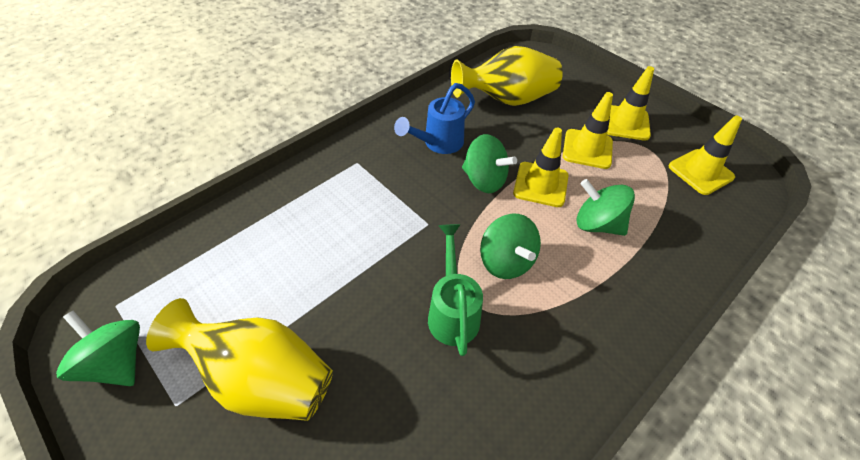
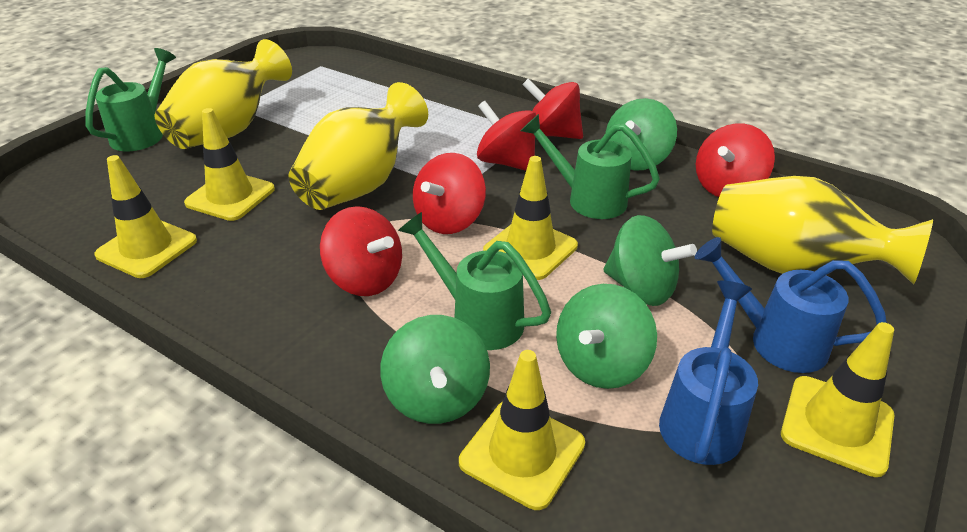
blue watering can: 1 -> 2
green watering can: 1 -> 3
red spinning top: 0 -> 5
yellow traffic cone: 4 -> 5
yellow vase: 2 -> 3

